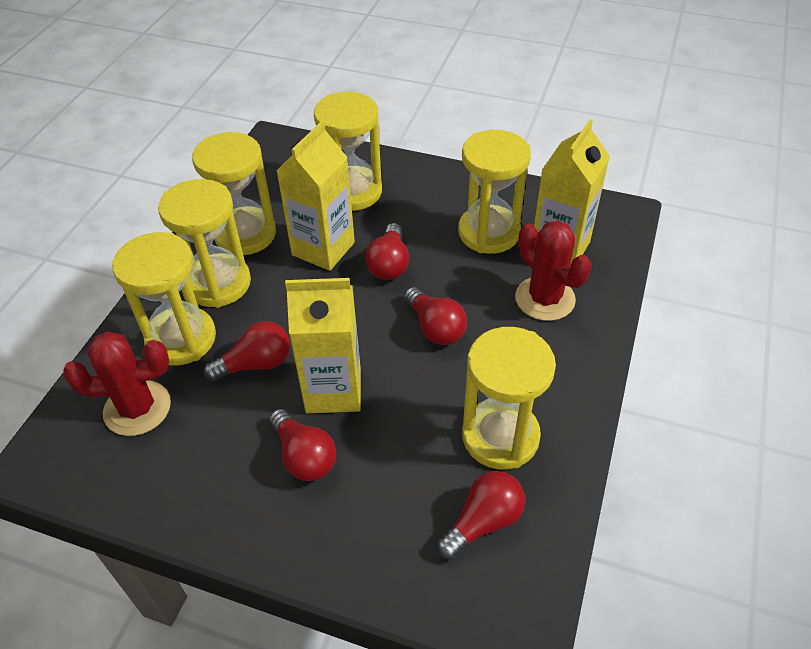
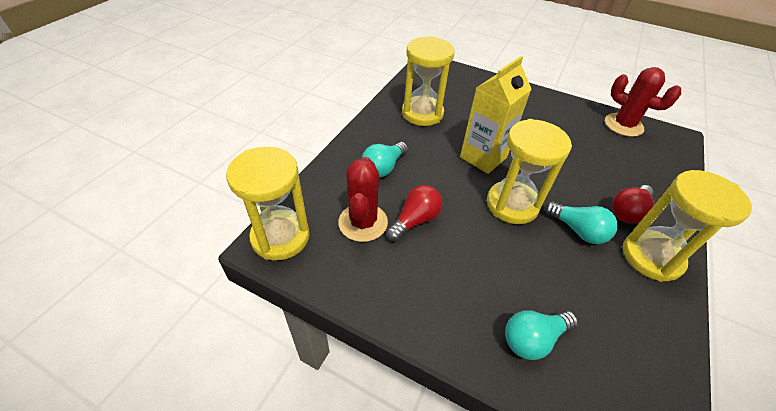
red light bulb: 5 -> 2
turquoise light bulb: 0 -> 3
yellow carton: 3 -> 1
yellow hourglass: 6 -> 4

